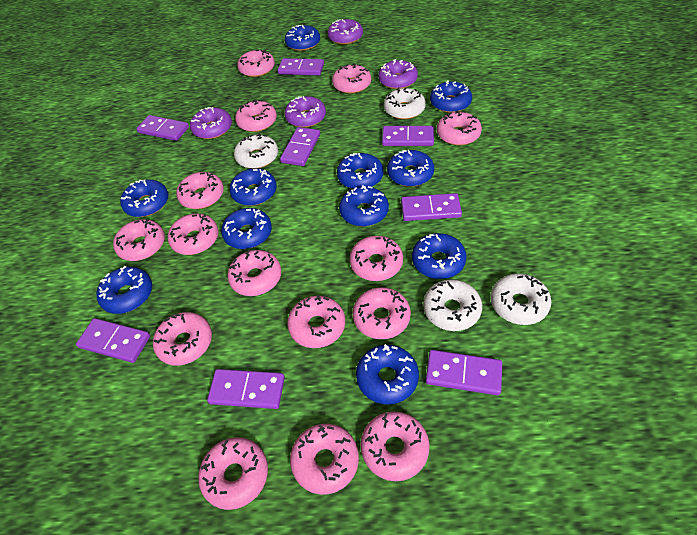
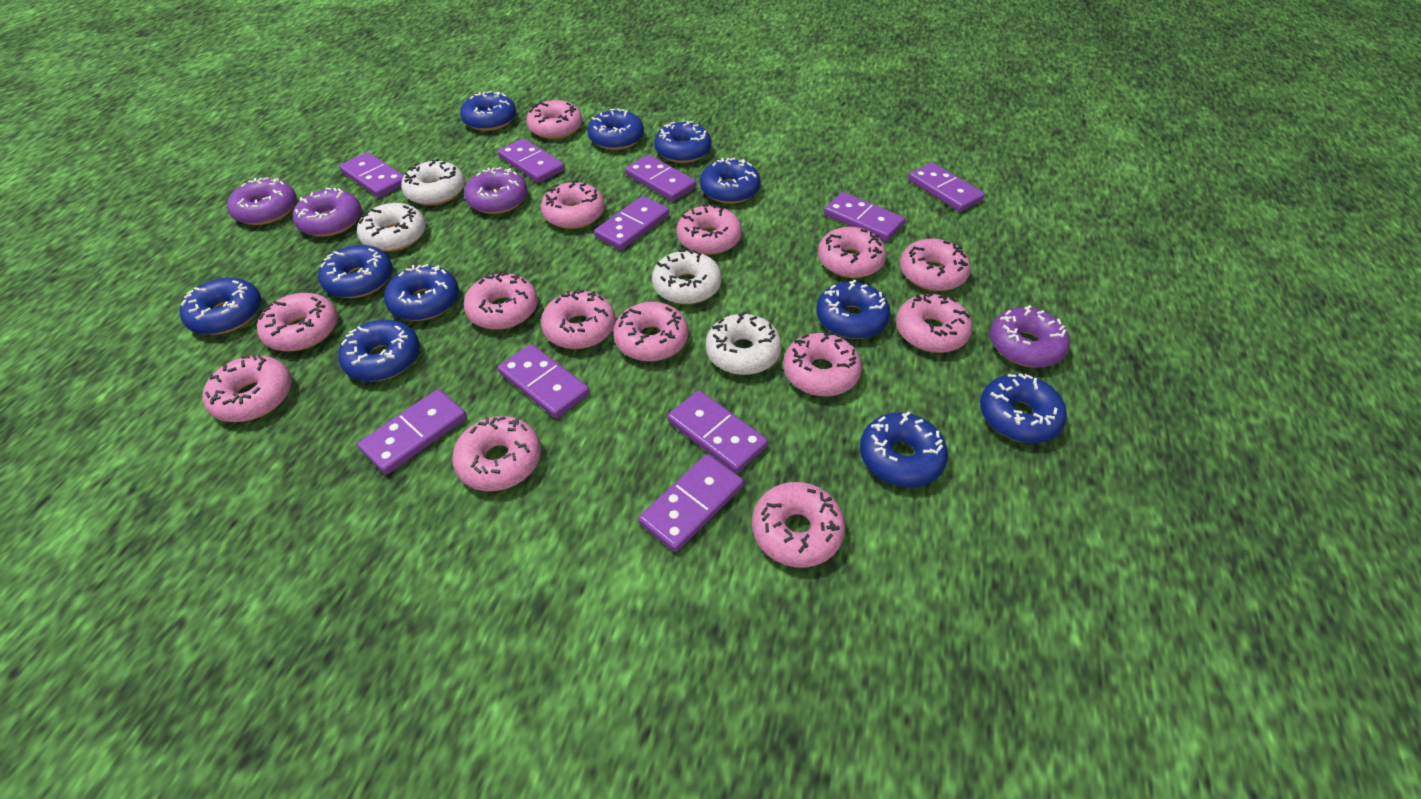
pink donut: 15 -> 14
purple domino: 8 -> 10

